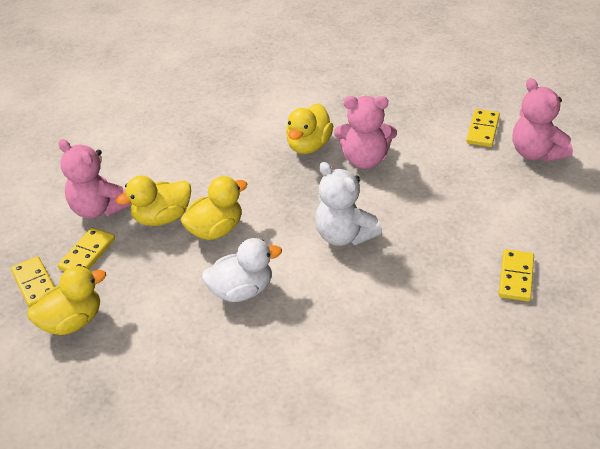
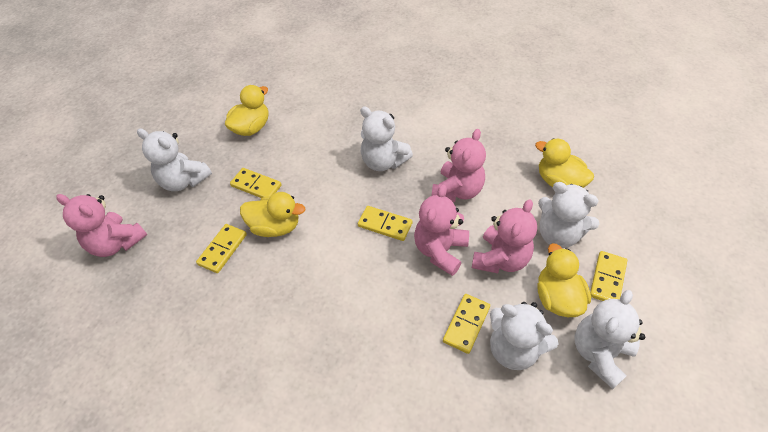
pink teddy bear: 3 -> 4
white duck: 1 -> 0
white teddy bear: 1 -> 5
yellow domino: 4 -> 5

